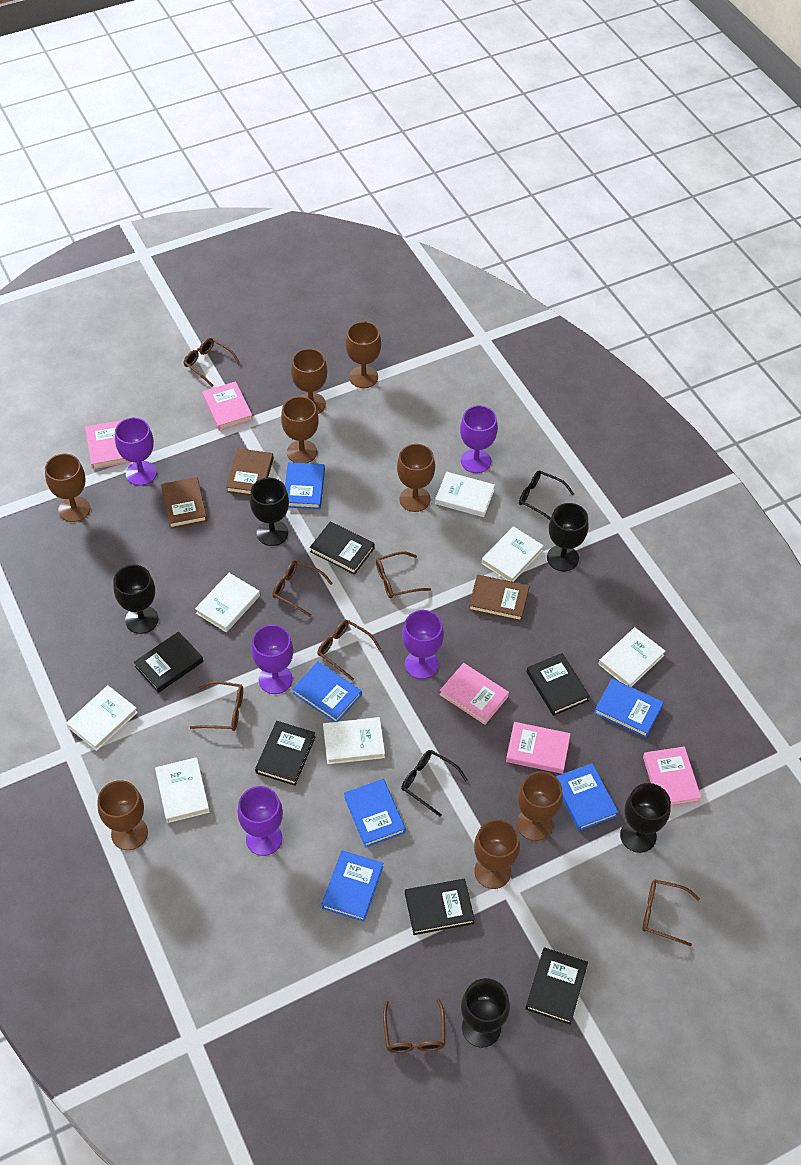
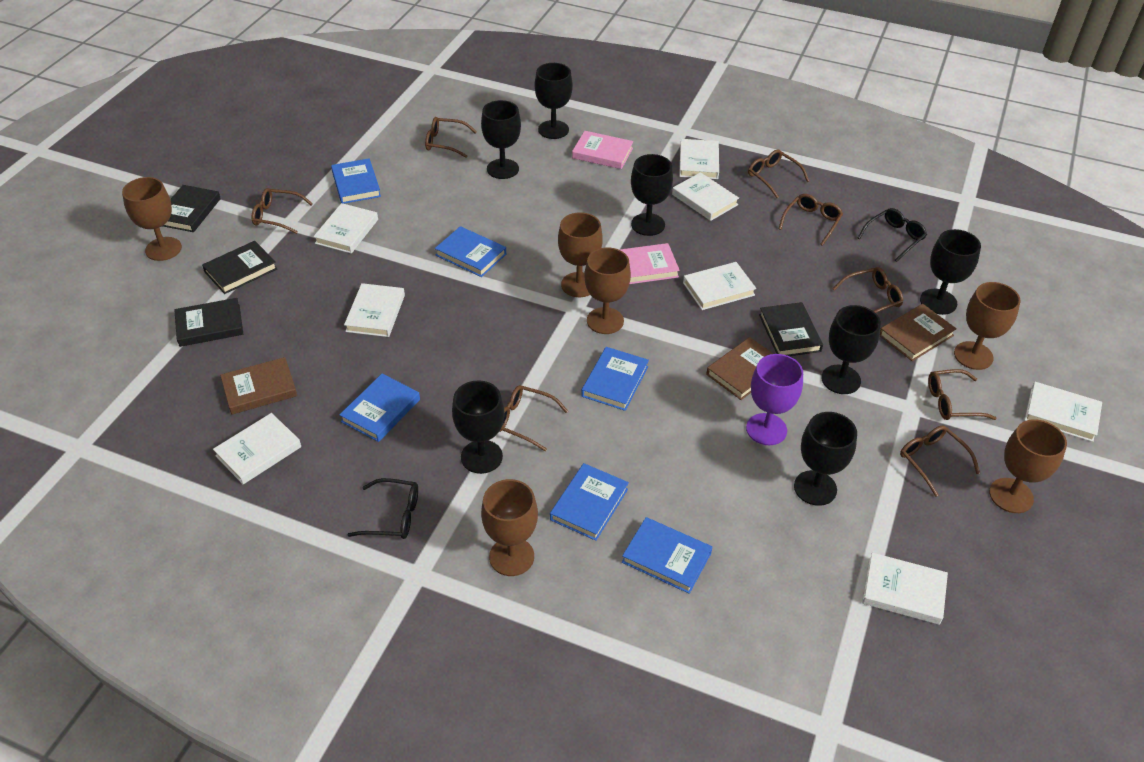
black book: 6 -> 4
black goblet: 5 -> 7
brown glasses: 7 -> 8
brown goblet: 8 -> 6
pink book: 5 -> 2
purple goblet: 5 -> 1
white book: 7 -> 8

